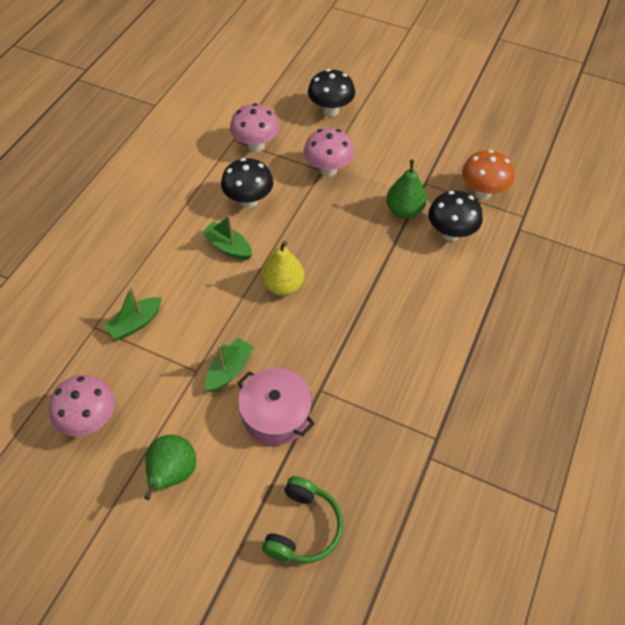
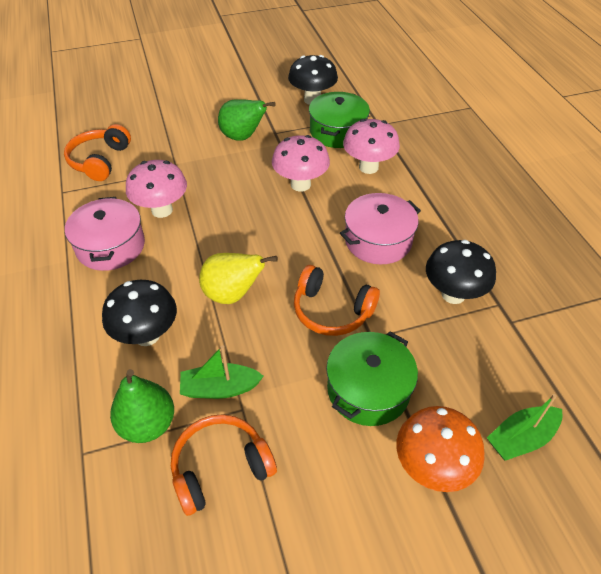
green boat: 3 -> 2
green headphones: 1 -> 0
green pot: 0 -> 2
orange headphones: 0 -> 3
pink pot: 1 -> 2

